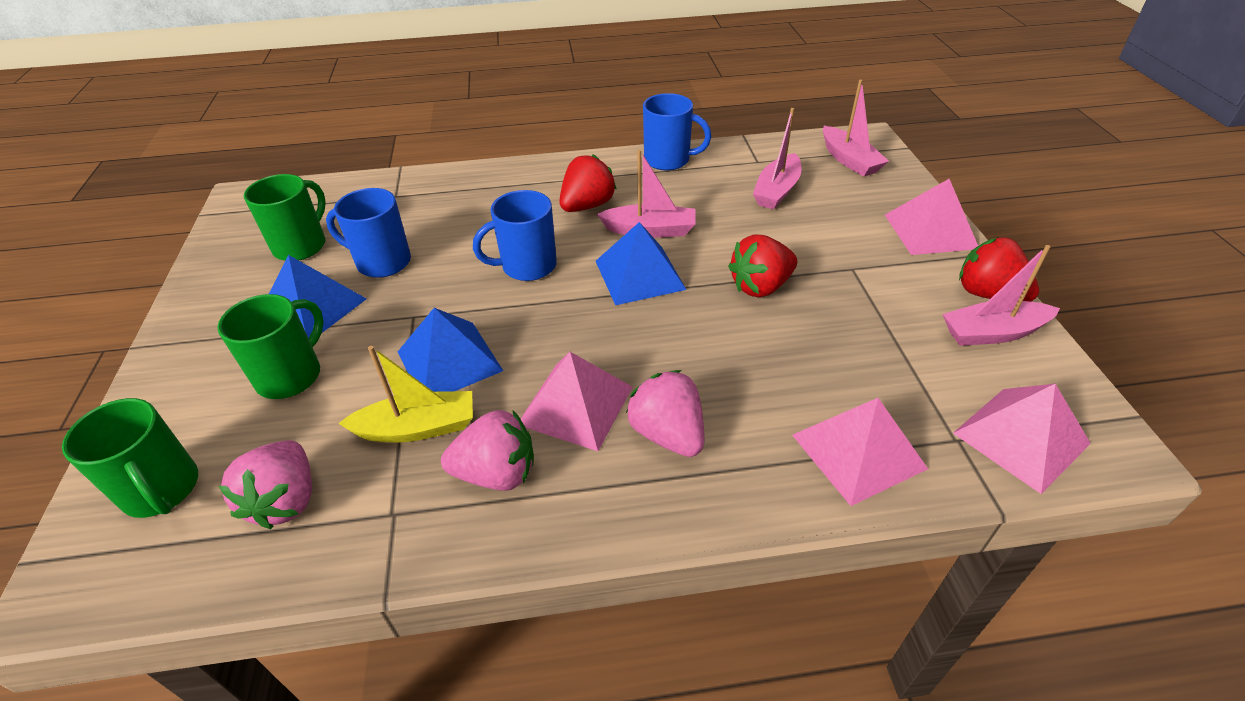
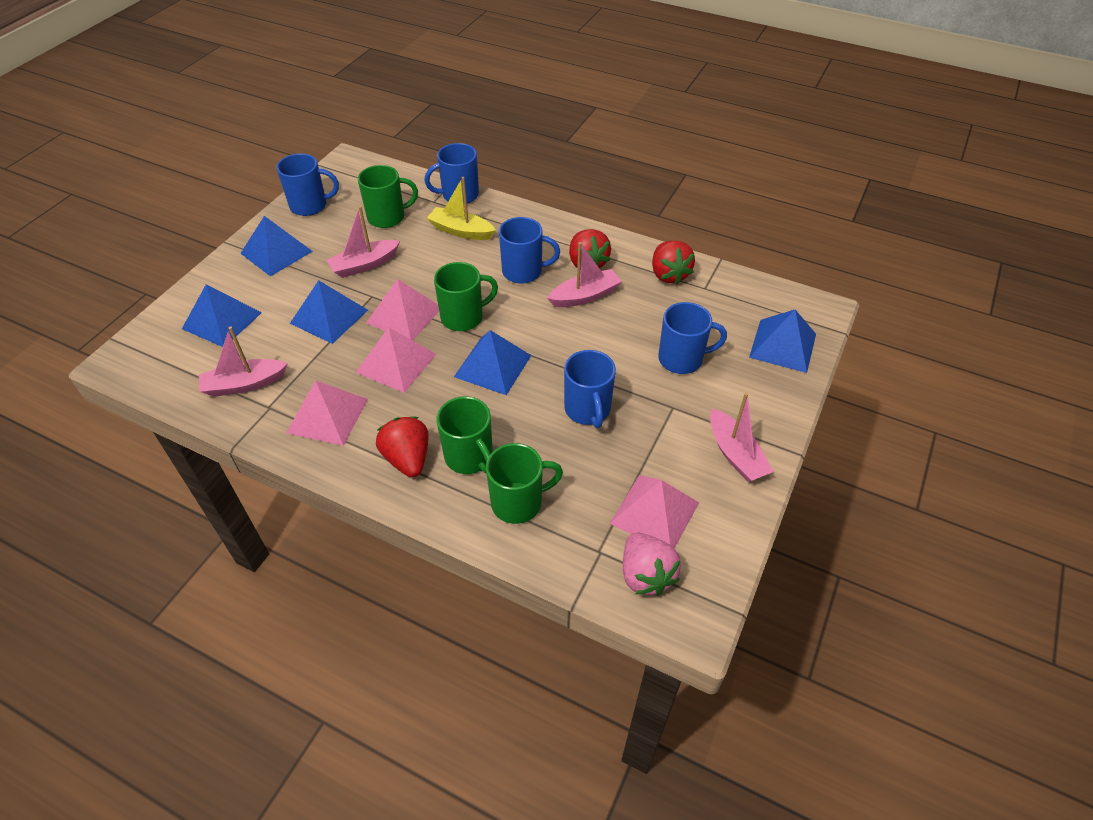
blue mug: 3 -> 5
blue pyramid: 3 -> 5
green mug: 3 -> 4
pink strawberry: 3 -> 1

